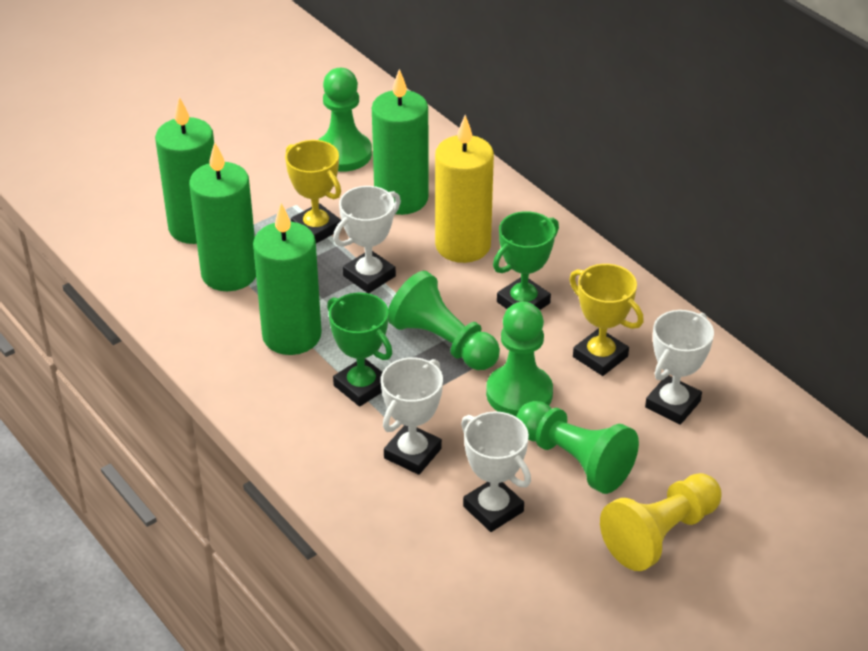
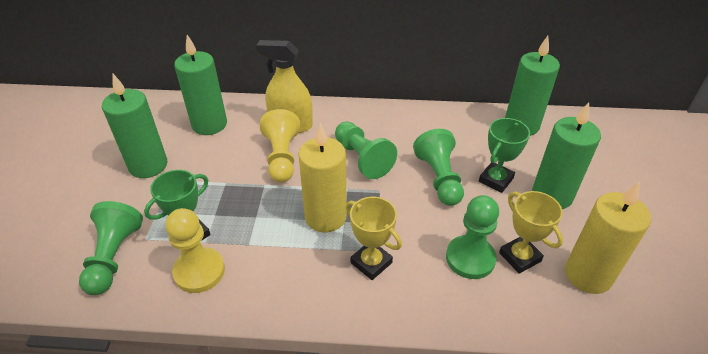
white trophy: 4 -> 0
yellow candle: 1 -> 2
yellow pawn: 1 -> 2
yellow spray bottle: 0 -> 1

